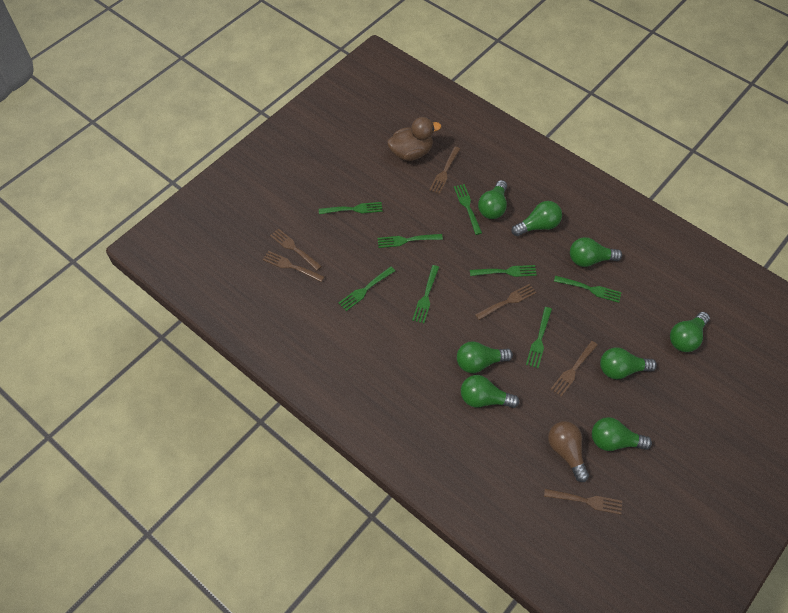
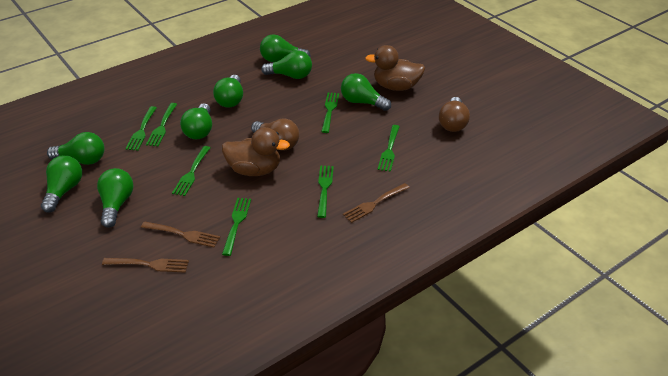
brown duck: 1 -> 2
brown fork: 6 -> 3
brown light bulb: 1 -> 2
green fork: 8 -> 7

